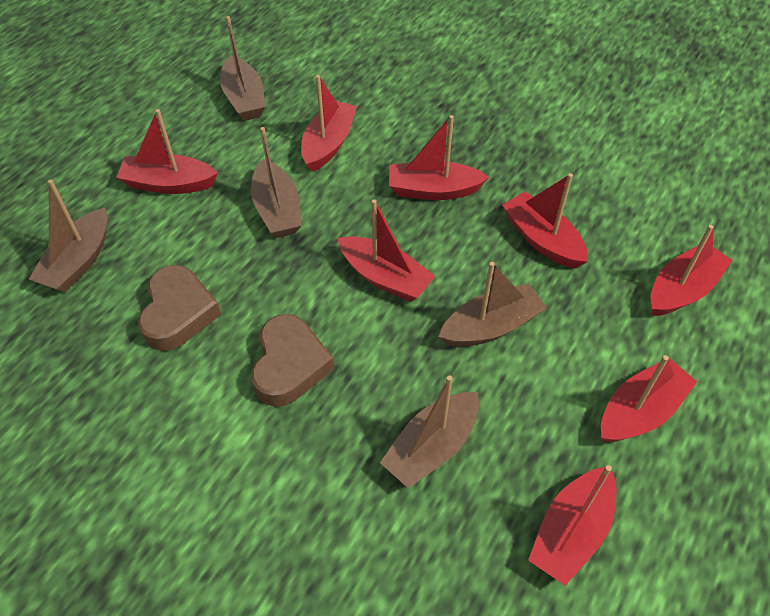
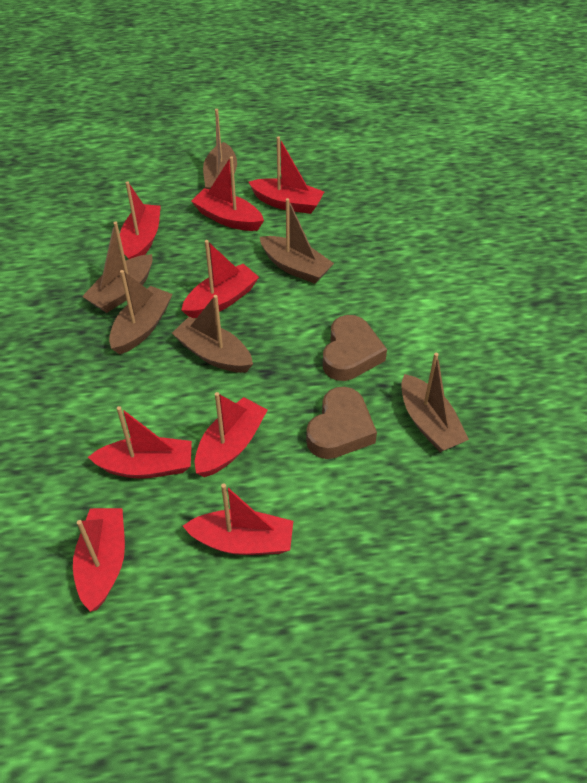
brown boat: 5 -> 6

